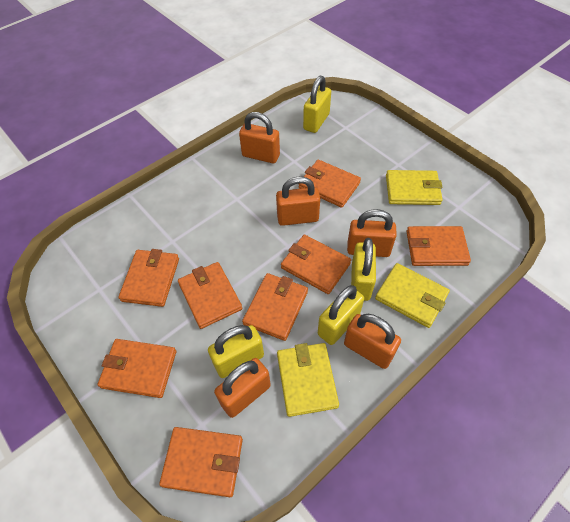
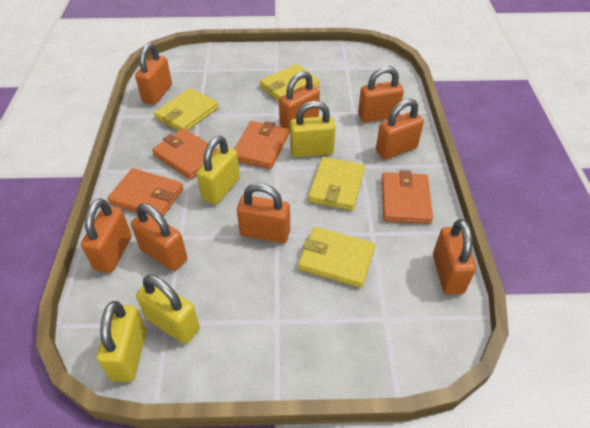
orange padlock: 5 -> 8
orange wallet: 8 -> 4
yellow wallet: 3 -> 4

